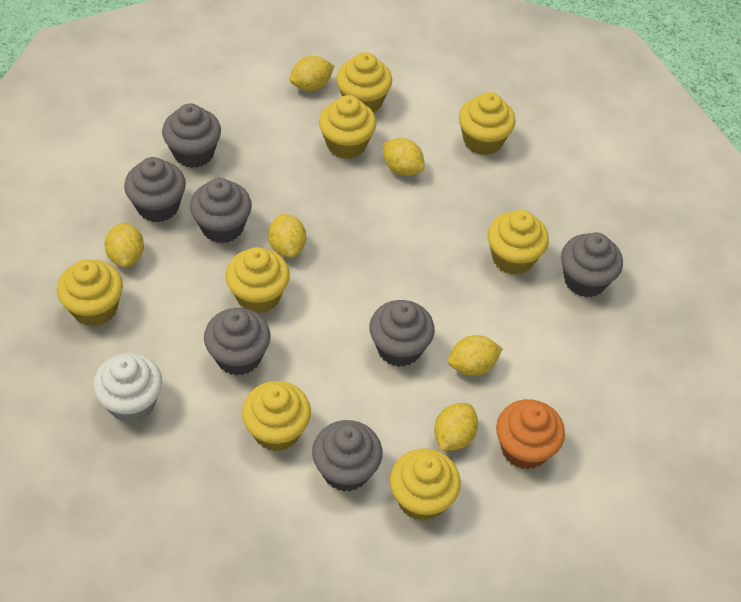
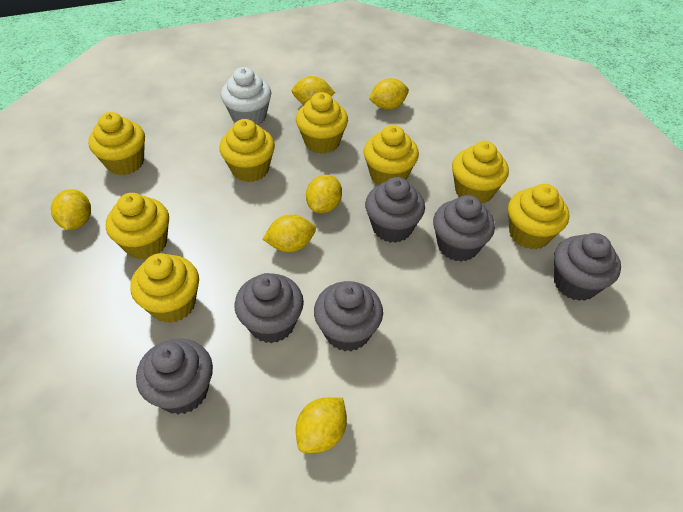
grey cupcake: 7 -> 6
orange cupcake: 1 -> 0

